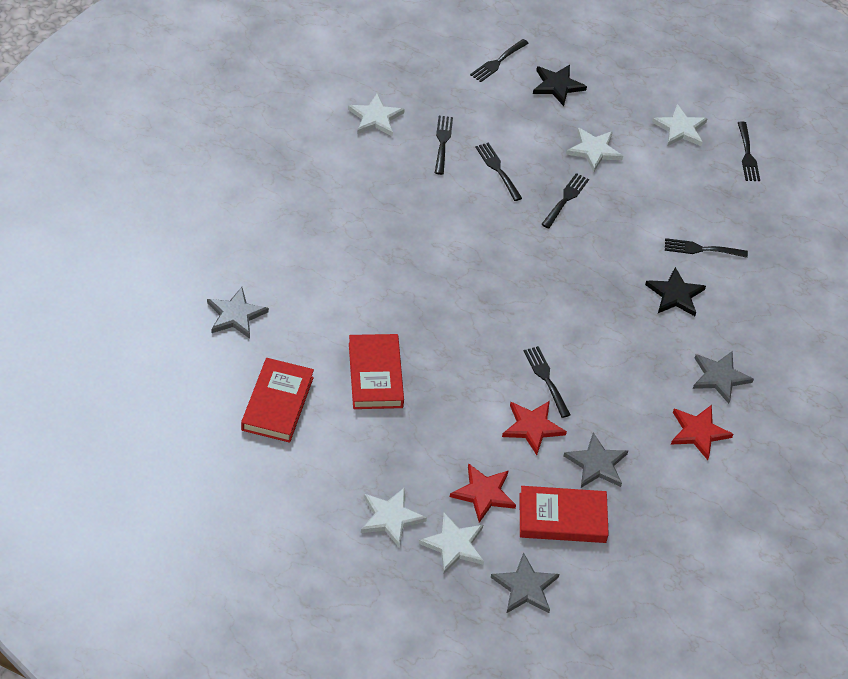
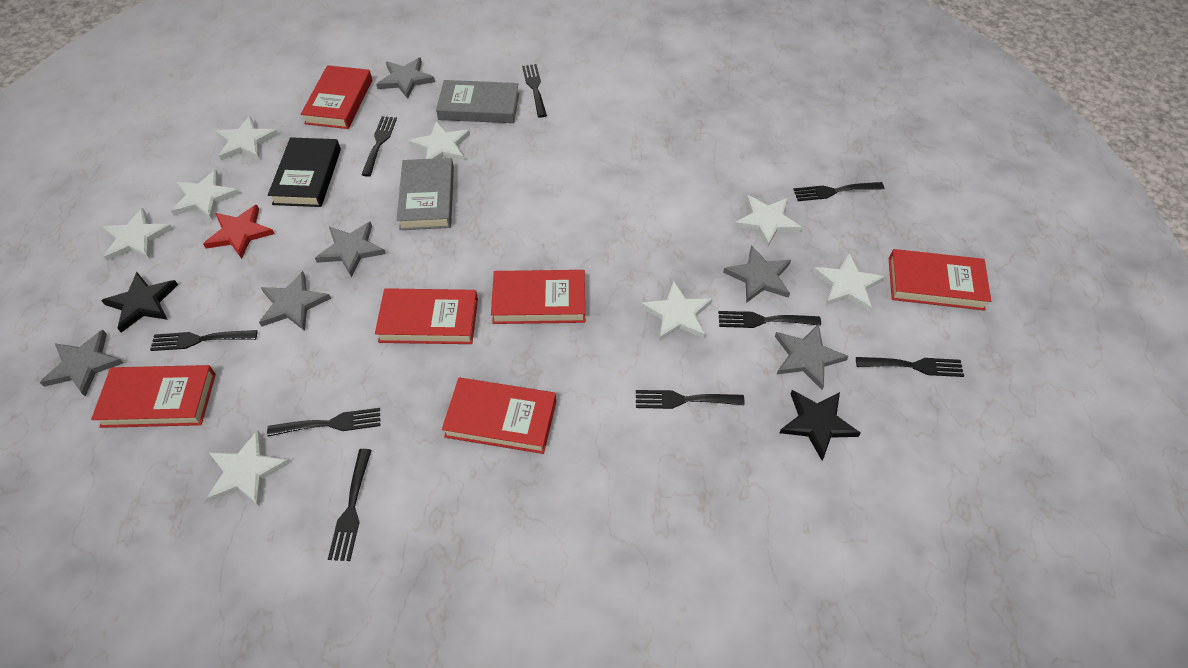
black book: 0 -> 1
black fork: 7 -> 9
grey book: 0 -> 2
grey star: 4 -> 6
red book: 3 -> 6
red star: 3 -> 1
white star: 5 -> 8

